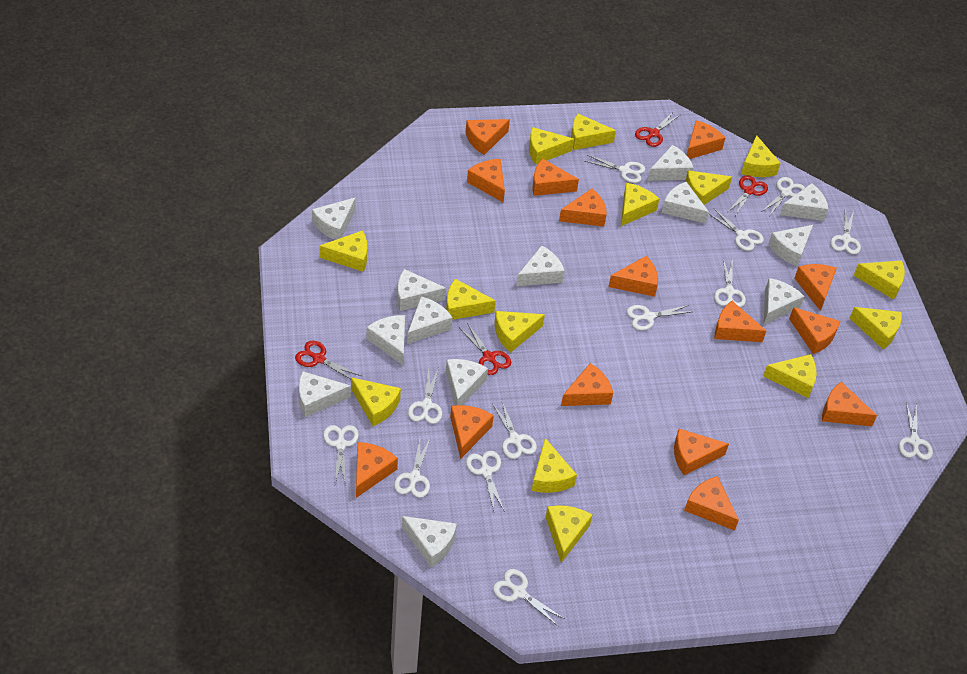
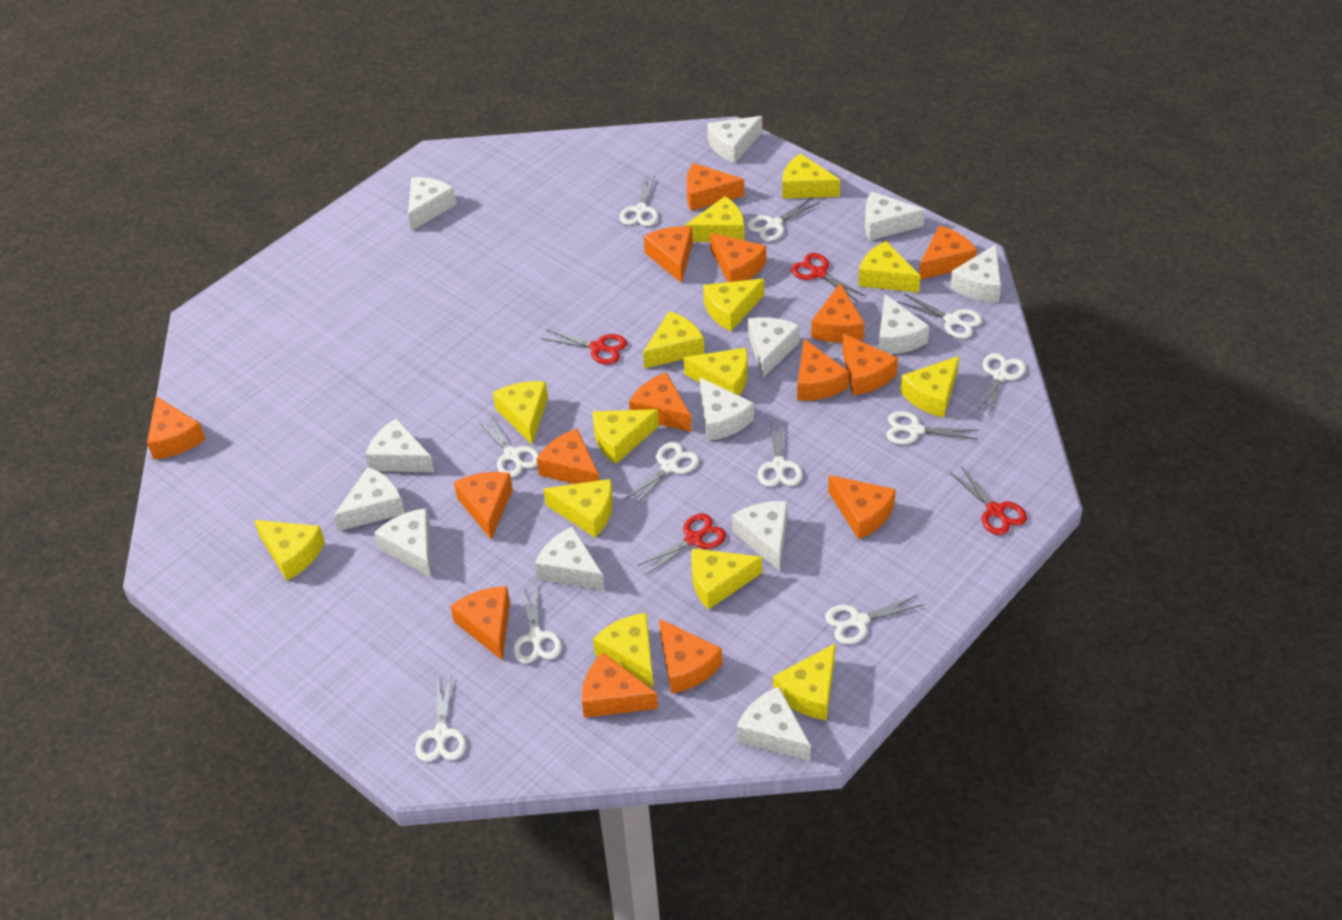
white scissors: 13 -> 11

